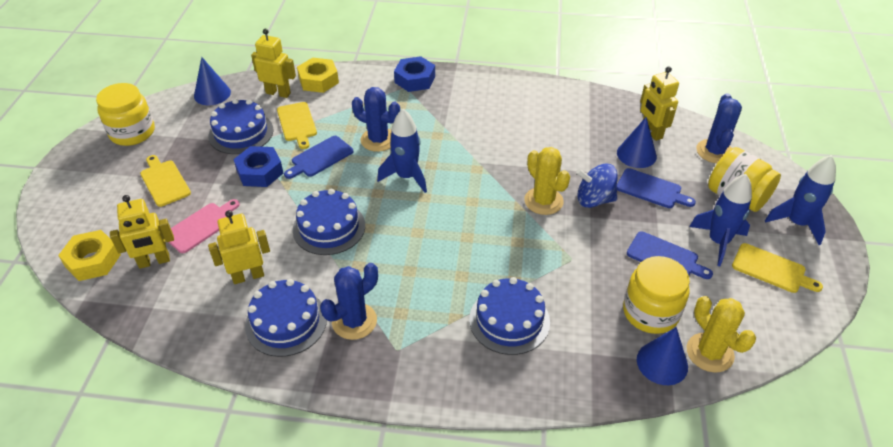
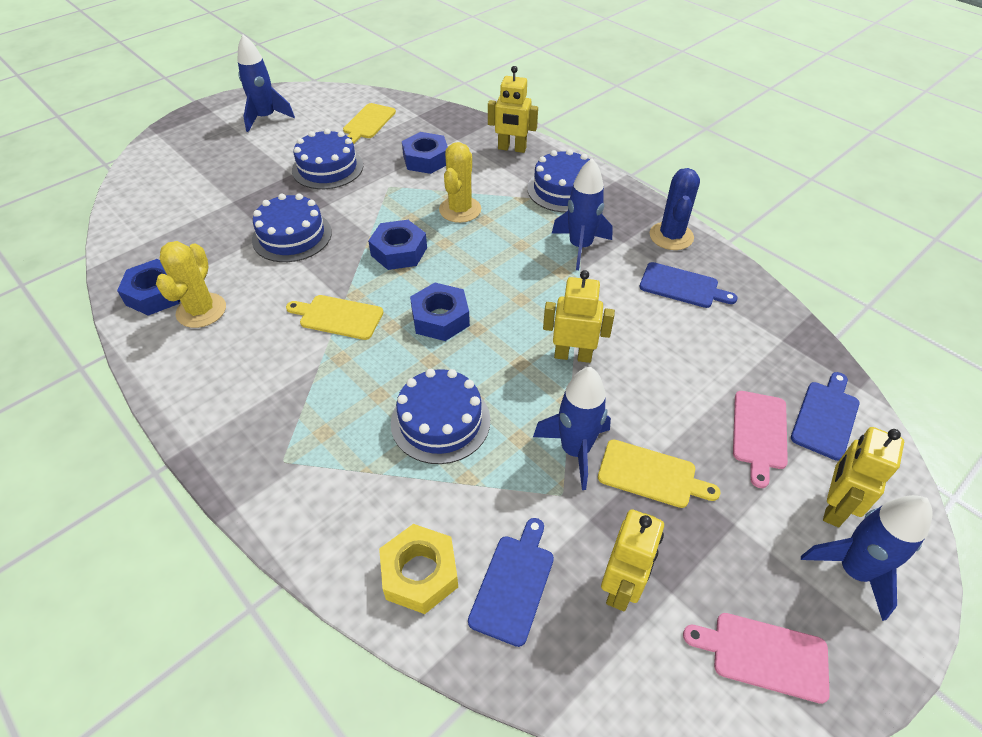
blue cactus: 3 -> 1
blue cone: 3 -> 0
blue nut: 2 -> 4
blue rocket: 3 -> 4
blue spinning top: 1 -> 0
pink cutting board: 1 -> 2
yellow jar: 3 -> 0
yellow nut: 2 -> 1

